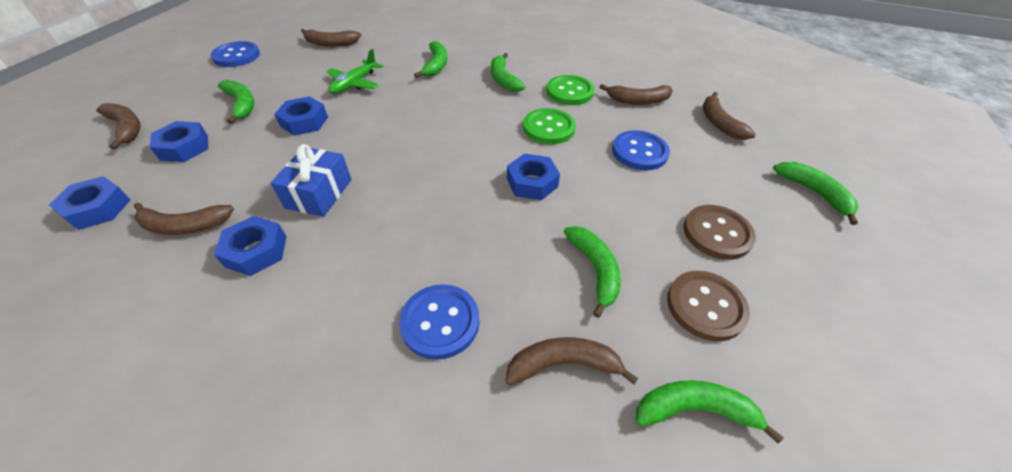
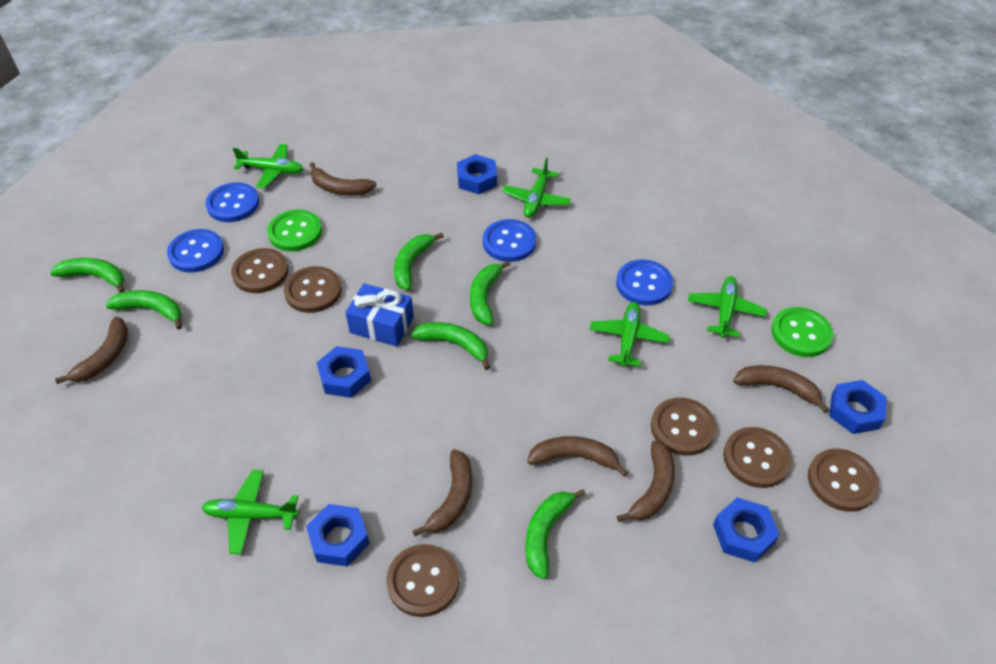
blue button: 3 -> 4
brown button: 2 -> 6
green plane: 1 -> 5

